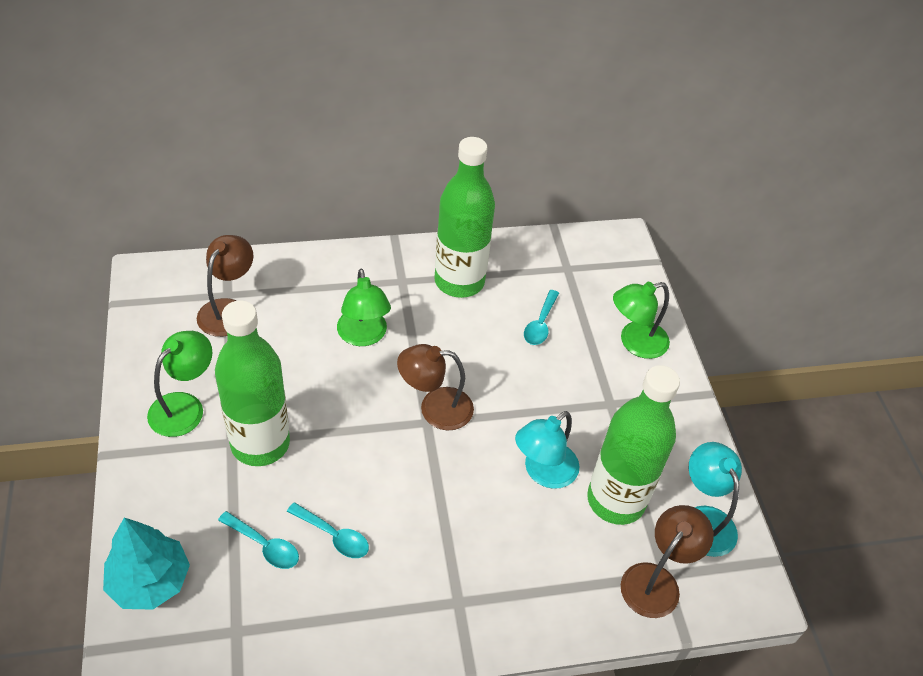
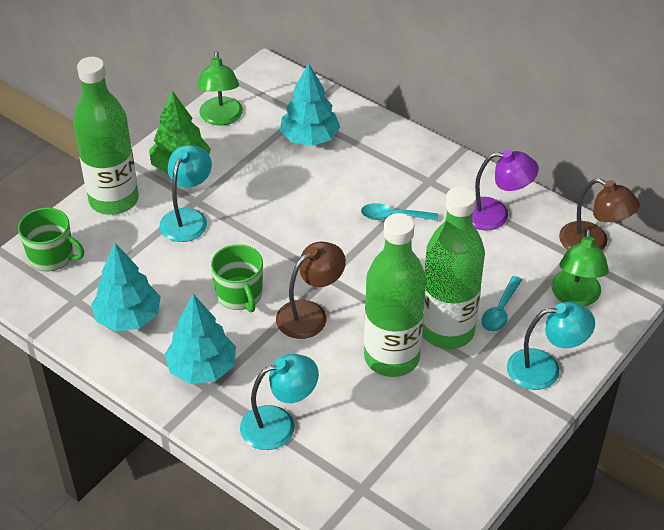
brown lamp: 3 -> 2
green lamp: 3 -> 2
green mug: 0 -> 2
green tree: 0 -> 1
purple lamp: 0 -> 1
turquoise lamp: 2 -> 3
turquoise spoon: 3 -> 2
turquoise tree: 1 -> 3

